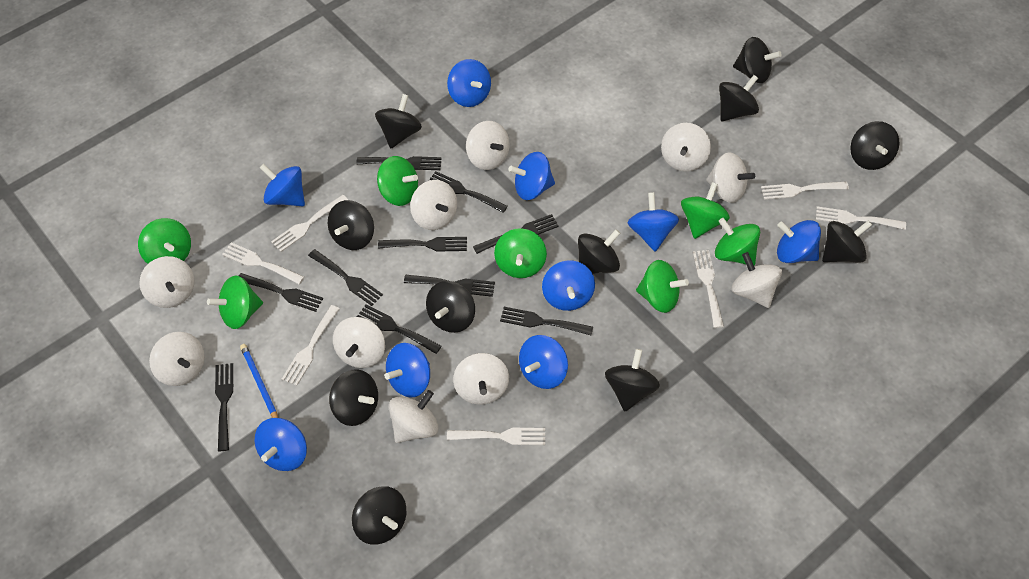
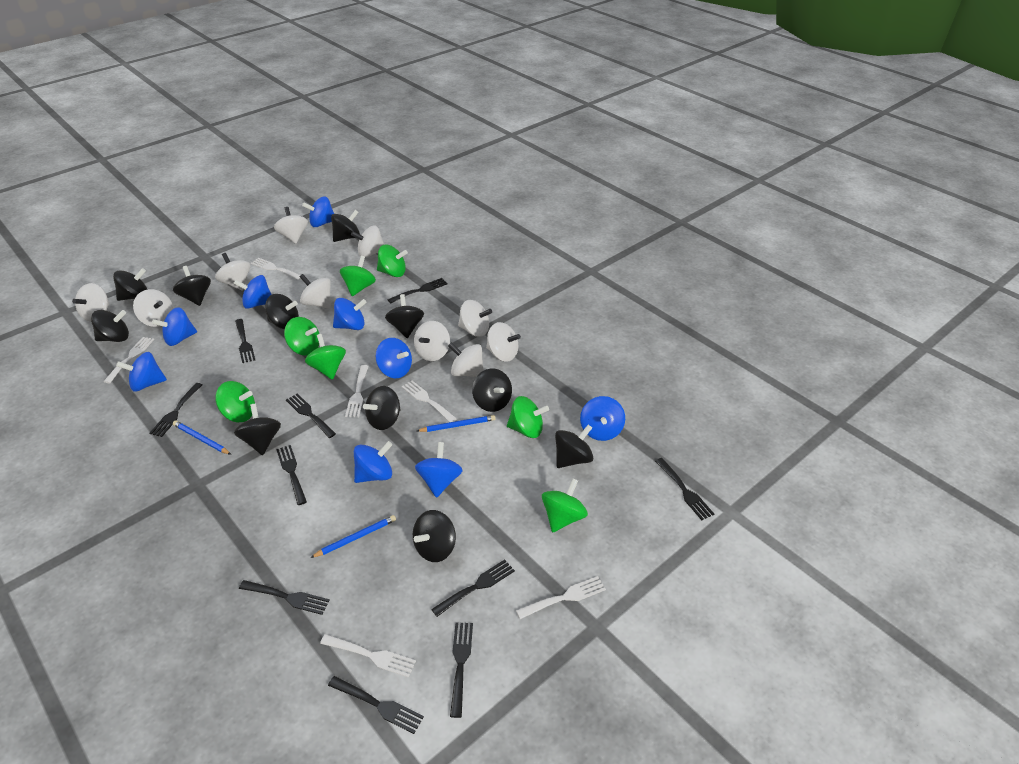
blue pencil: 1 -> 3
white fork: 7 -> 6

